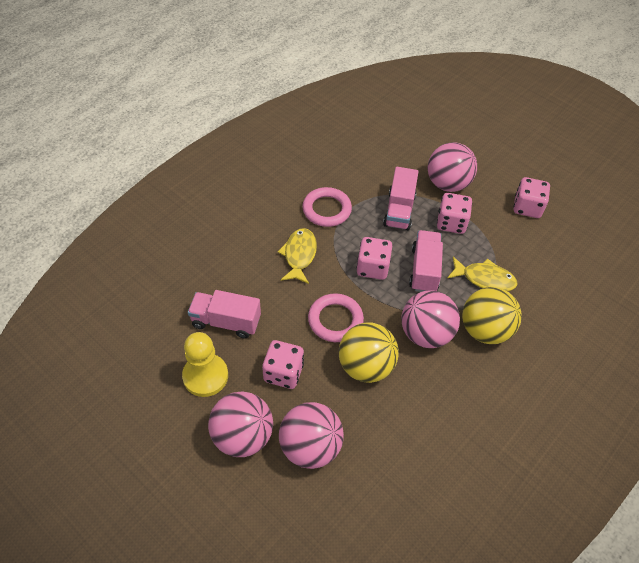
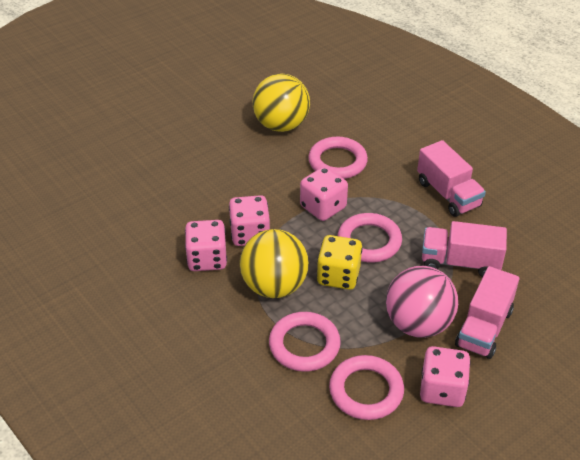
pink ball: 4 -> 1
pink ring: 2 -> 4
yellow dice: 0 -> 1
yellow fish: 2 -> 0
yellow pawn: 1 -> 0

